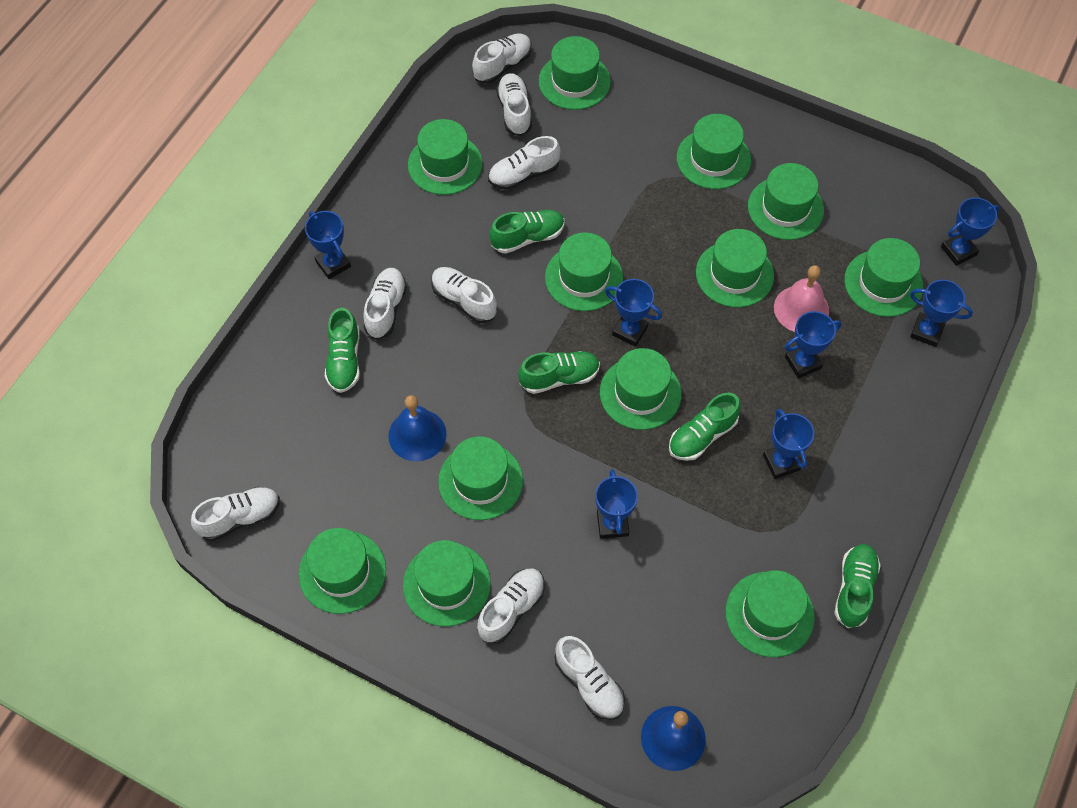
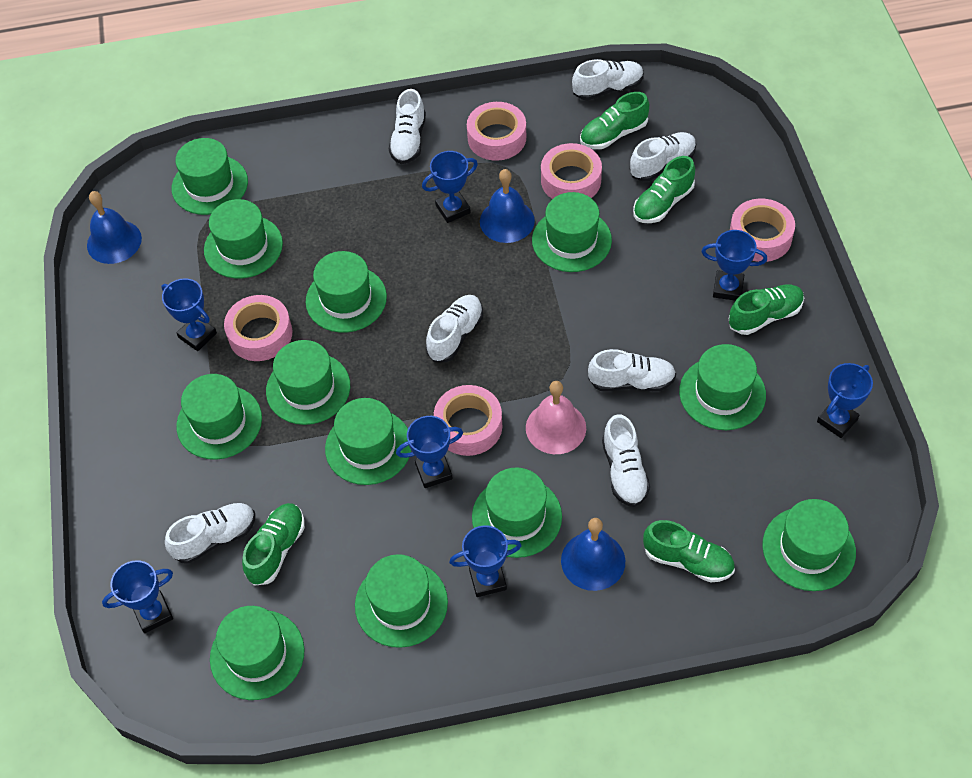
blue bell: 2 -> 3
pink tape: 0 -> 5
white shoe: 8 -> 7

